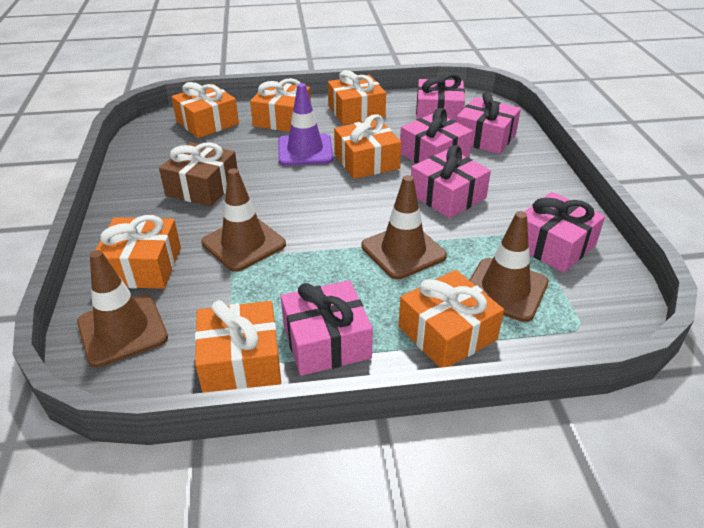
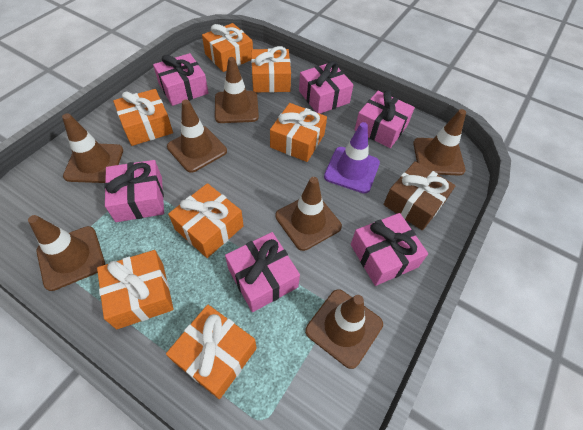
brown traffic cone: 4 -> 7

